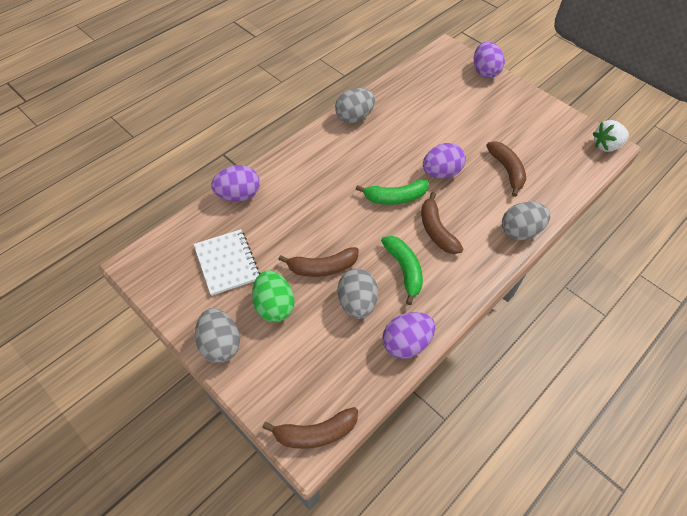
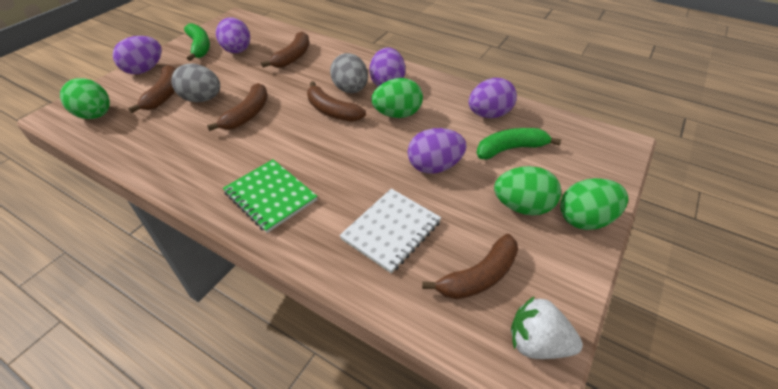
brown banana: 4 -> 5
green egg: 1 -> 4
green notebook: 0 -> 1
grey egg: 4 -> 2
purple egg: 4 -> 5

